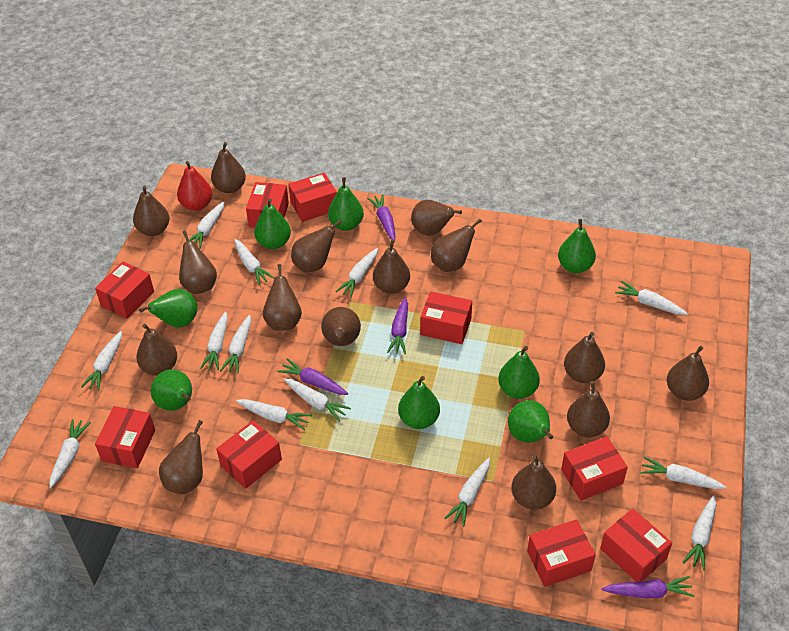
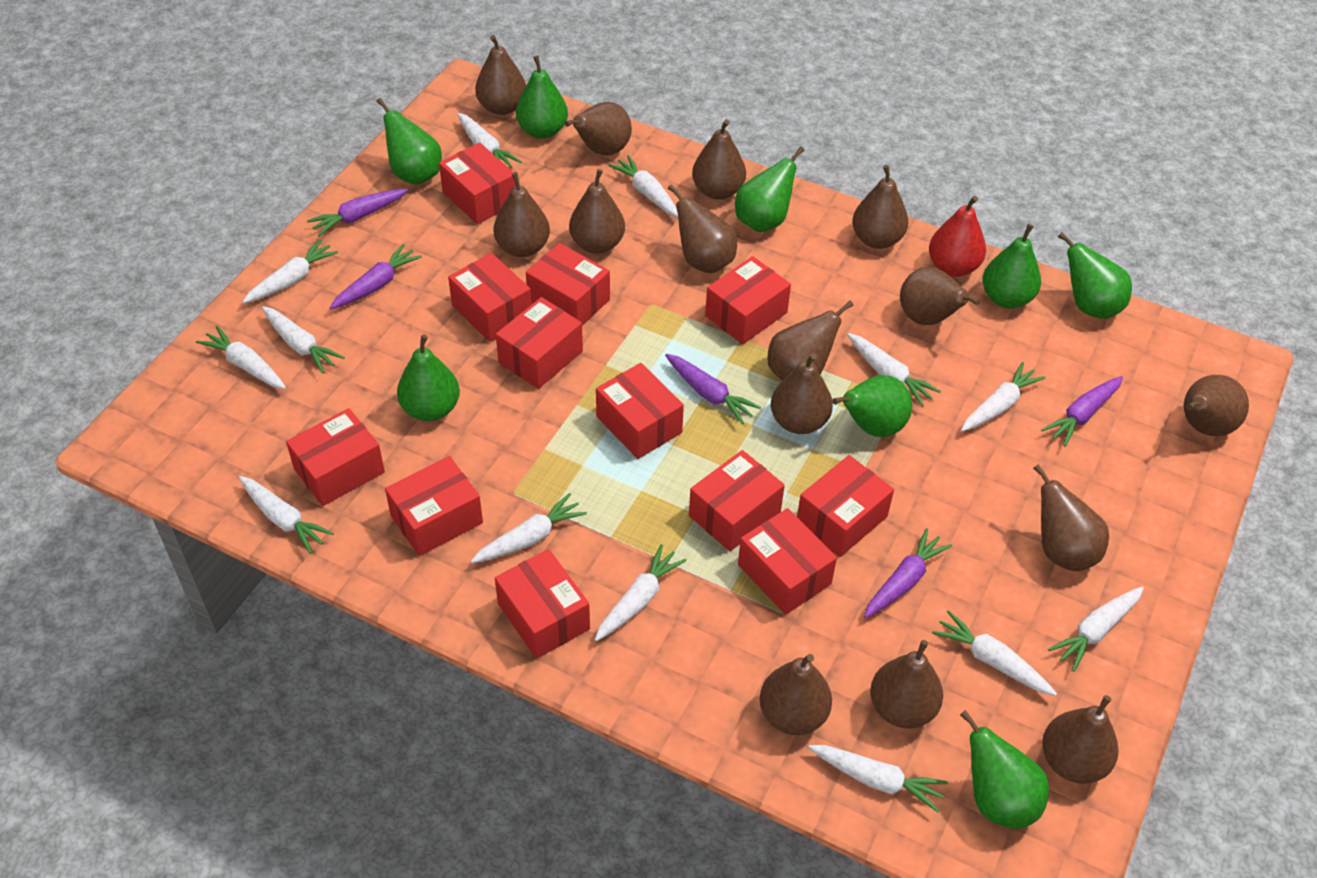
purple carrot: 4 -> 5
red box: 9 -> 12

